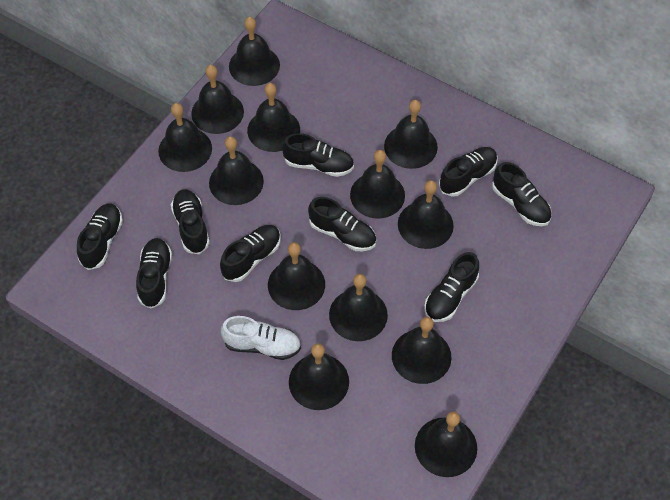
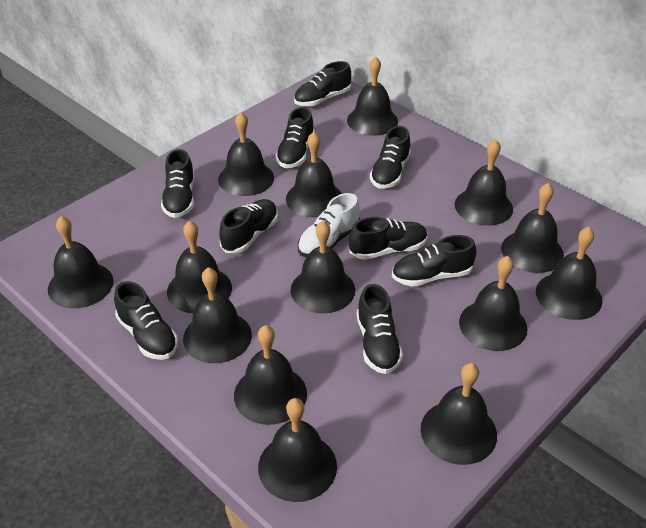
black bell: 13 -> 14

